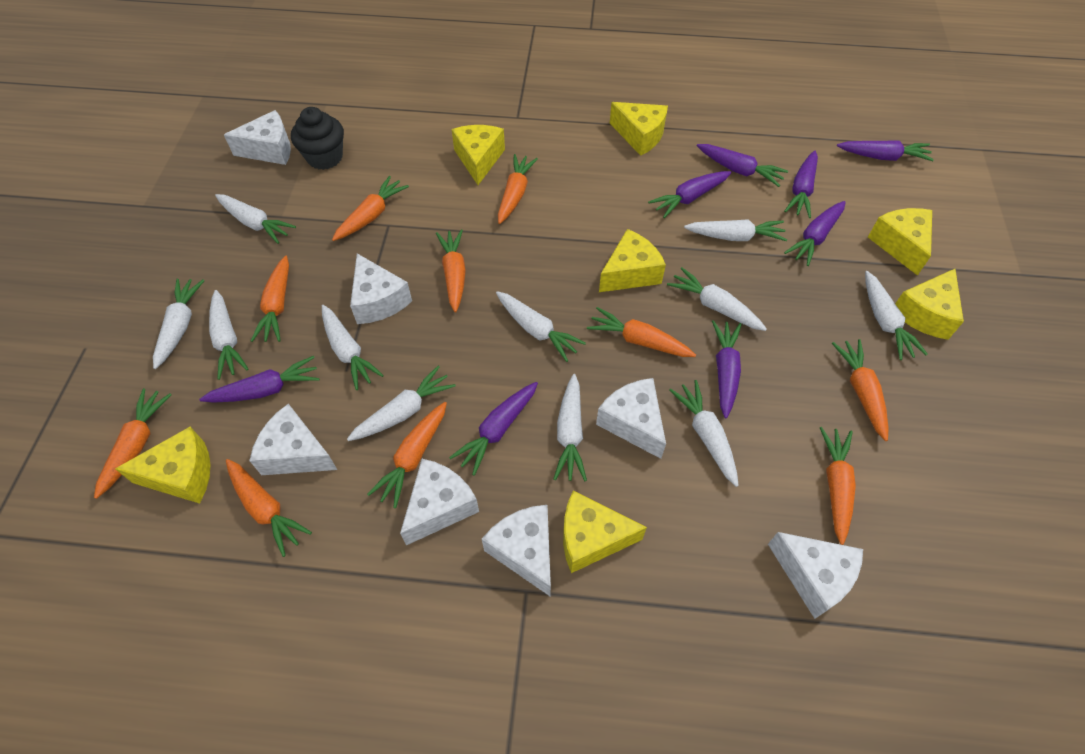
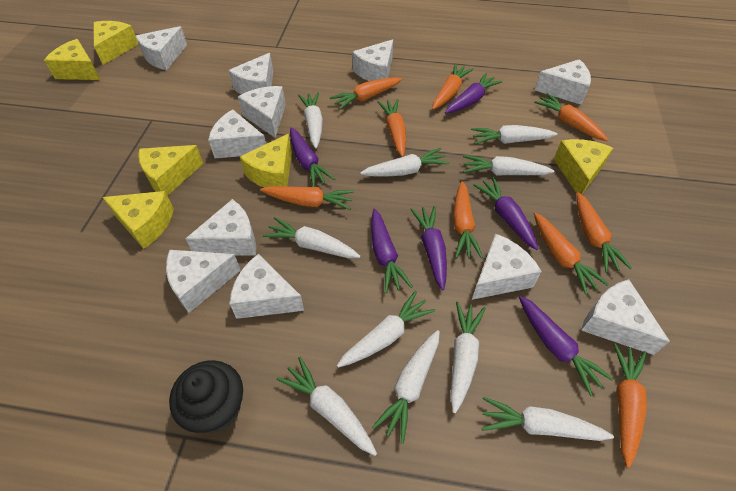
orange carrot: 10 -> 9
purple carrot: 8 -> 6
white carrot: 11 -> 10
white cheese: 7 -> 11
yellow cheese: 7 -> 6

